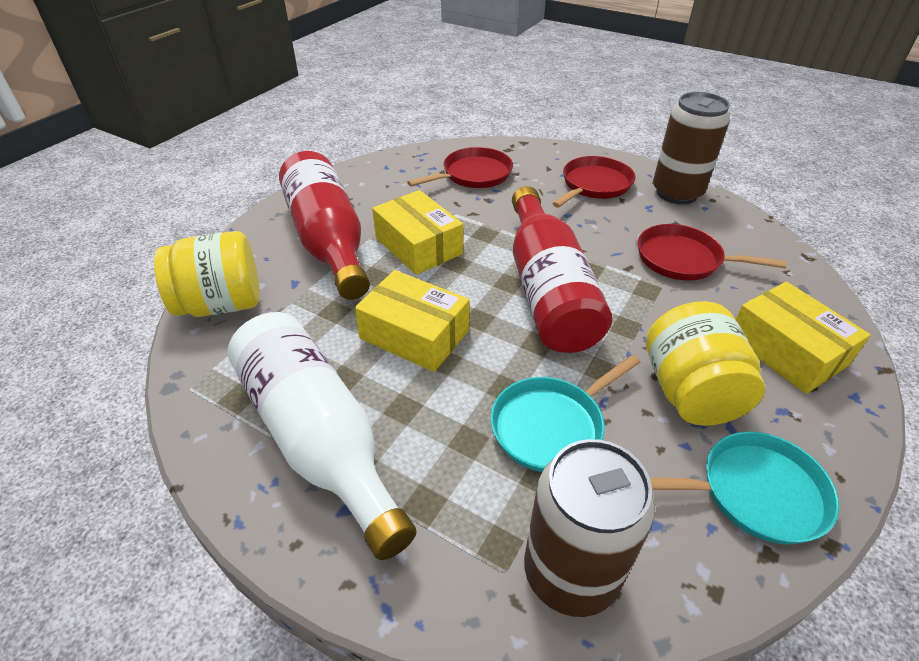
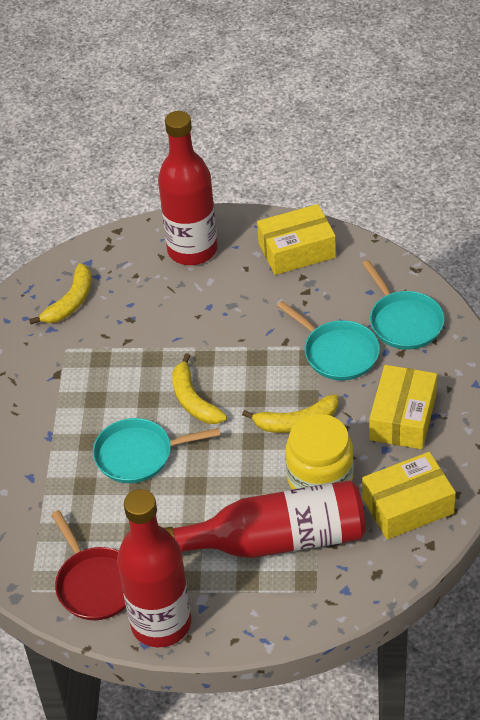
brown can: 2 -> 0
red bottle: 2 -> 3
red pan: 3 -> 1
turquoise pan: 2 -> 3
white bottle: 1 -> 0
yellow banana: 0 -> 3
yellow jar: 2 -> 1

